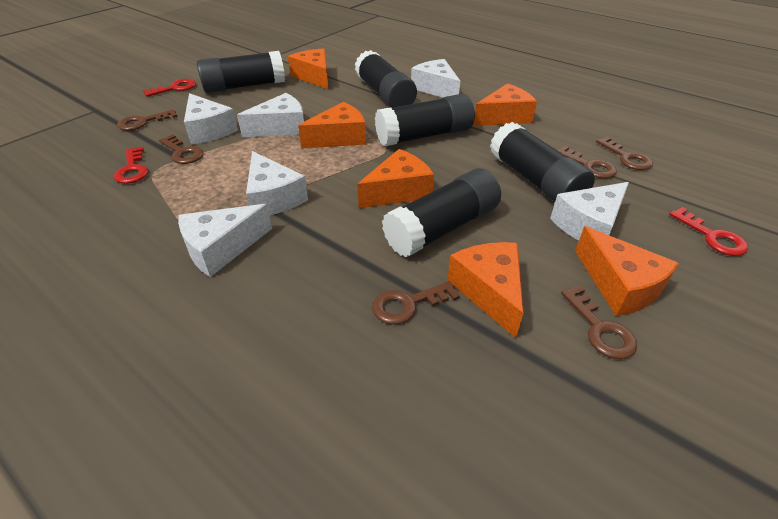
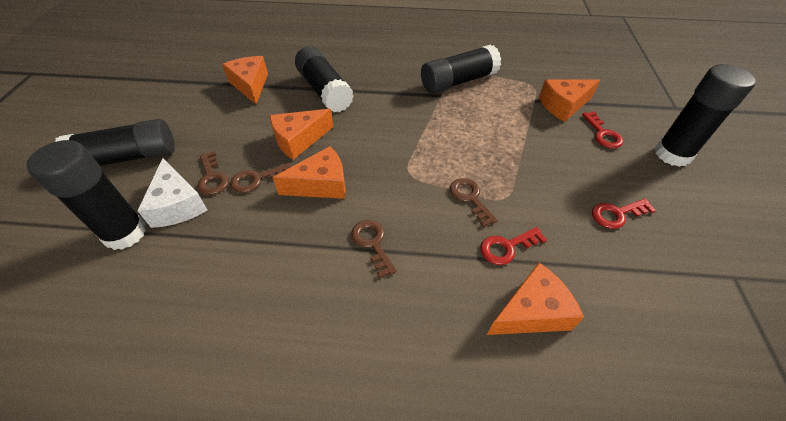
brown key: 6 -> 4
orange cheese: 6 -> 5
white cheese: 6 -> 1

